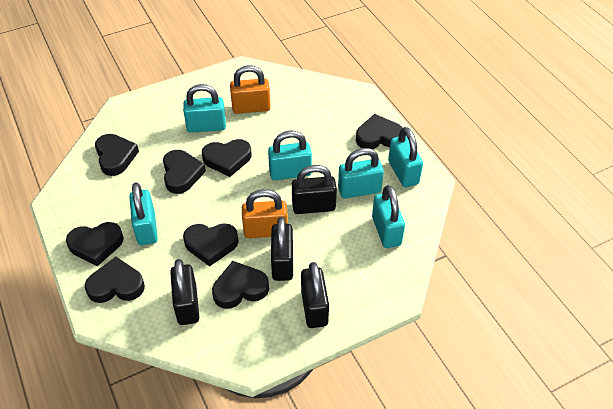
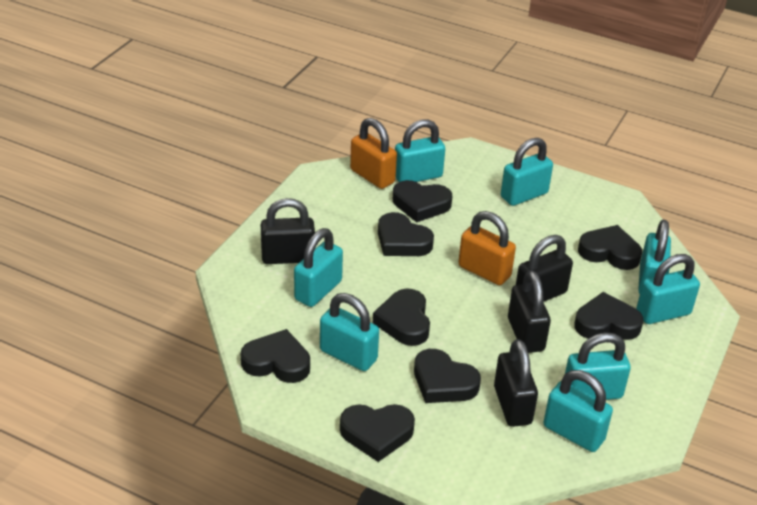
turquoise padlock: 6 -> 8

